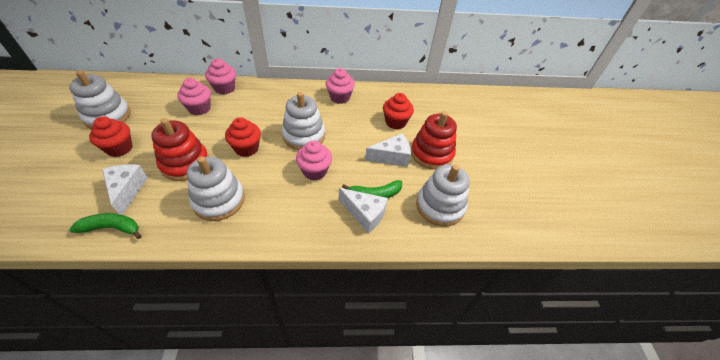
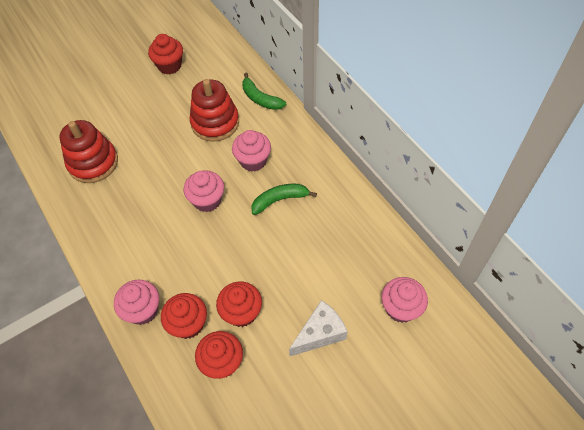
red cupcake: 3 -> 4
white cheese: 3 -> 1
white stacking toy: 4 -> 0

